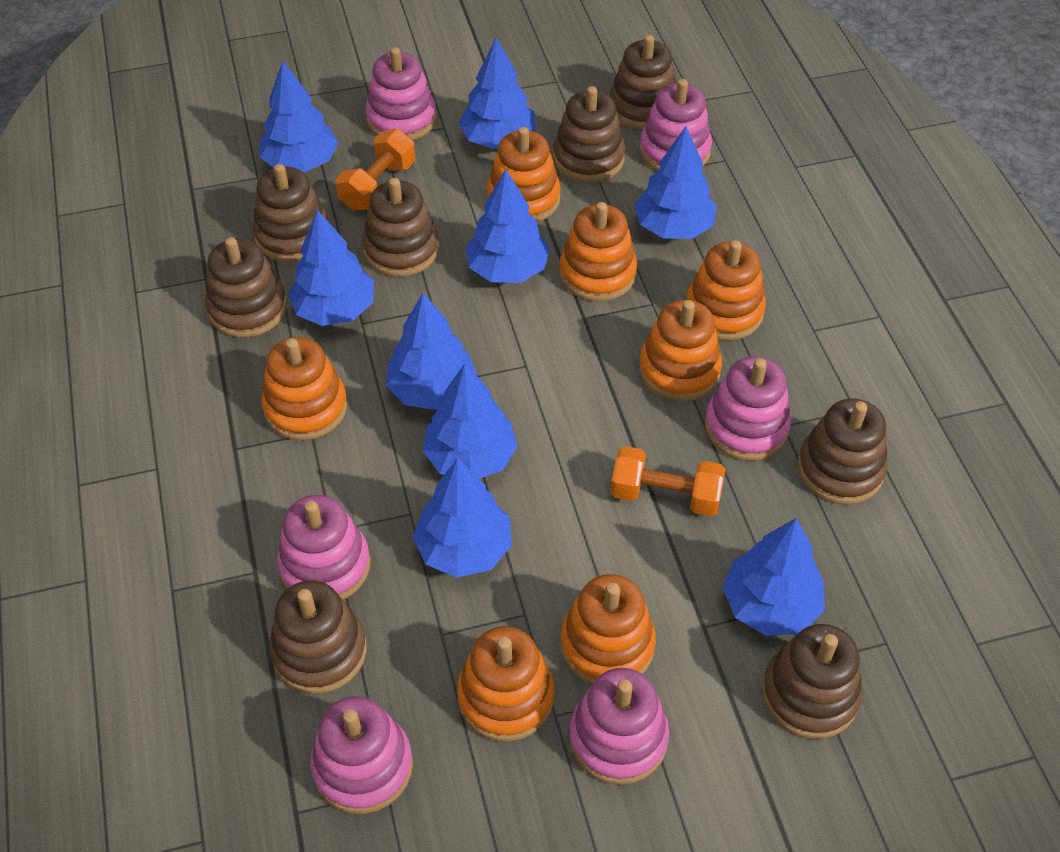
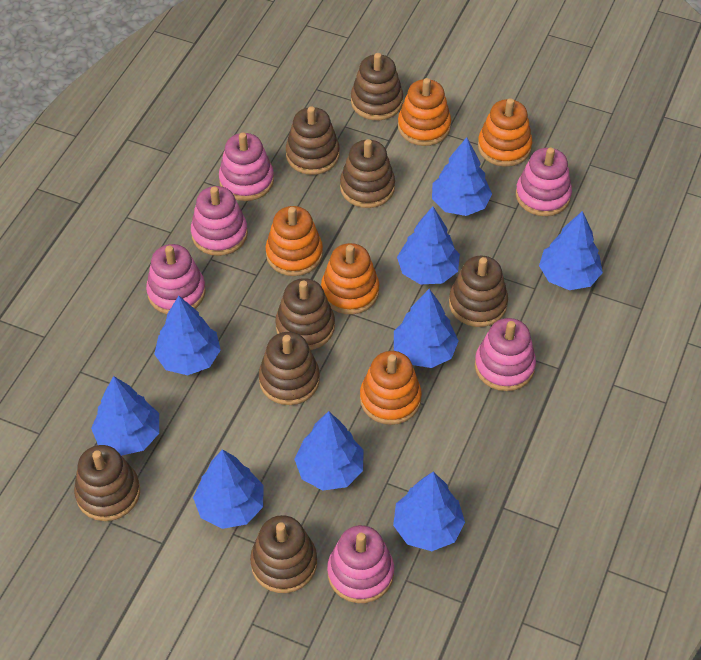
orange dumbbell: 2 -> 0
orange stacking toy: 7 -> 5

